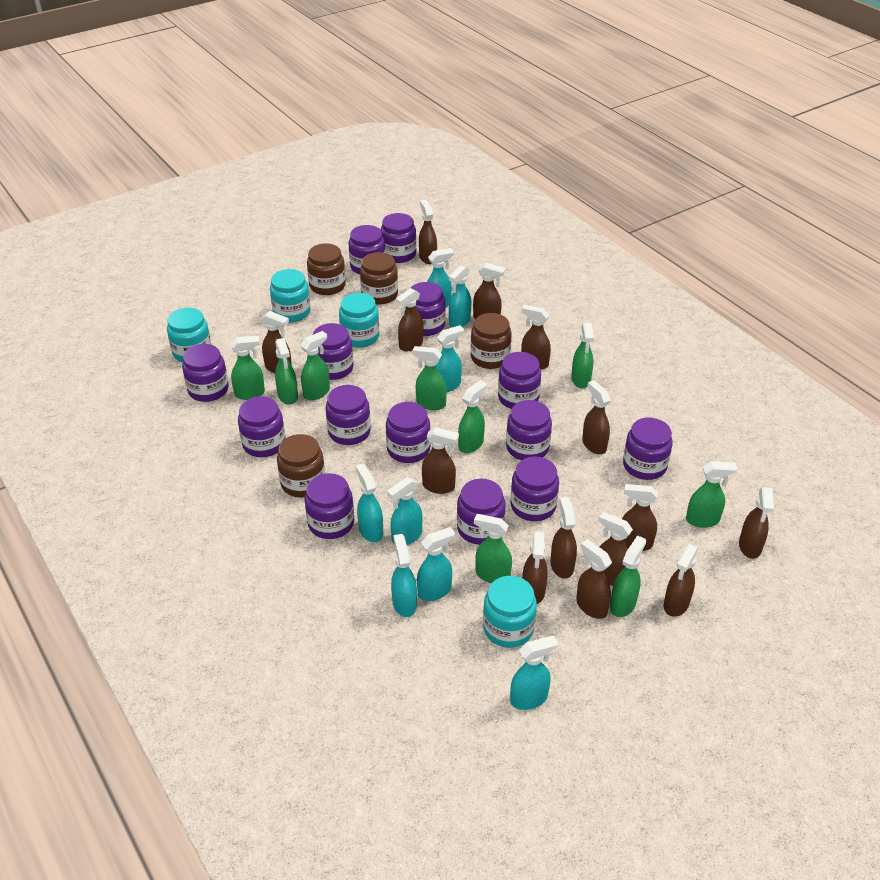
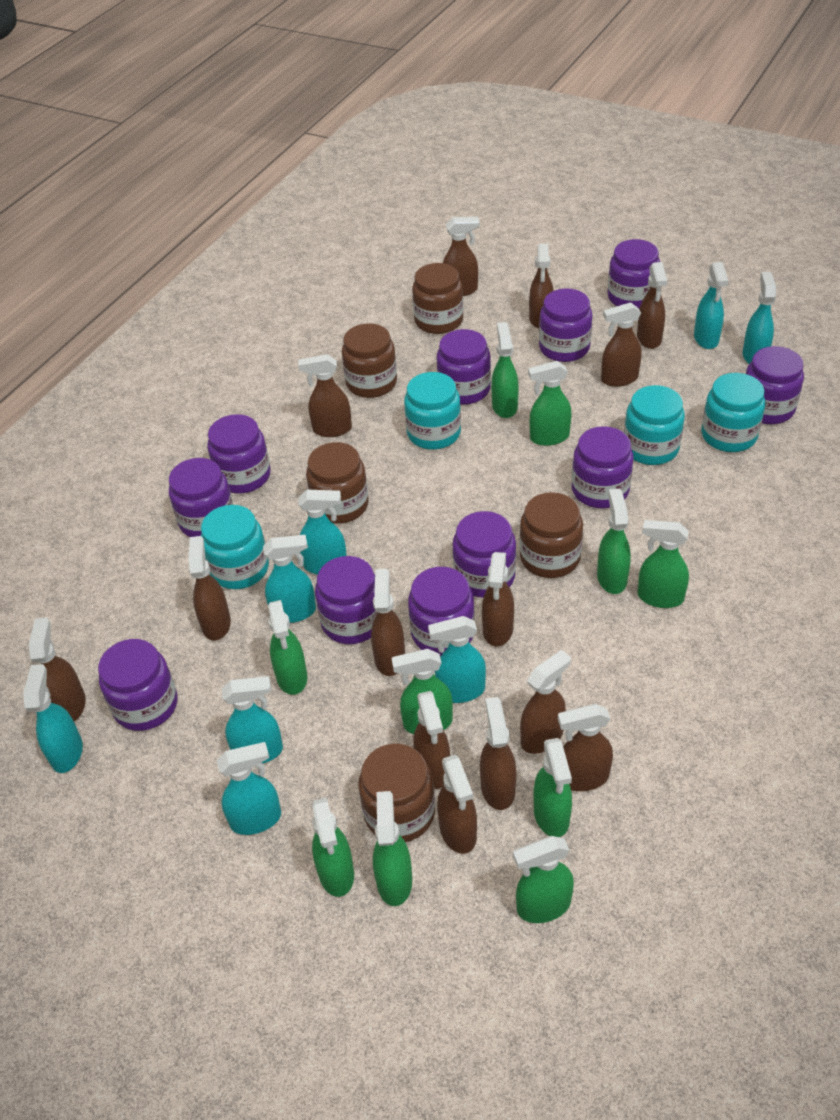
brown jar: 4 -> 5
green spray bottle: 9 -> 10
purple jar: 14 -> 11

